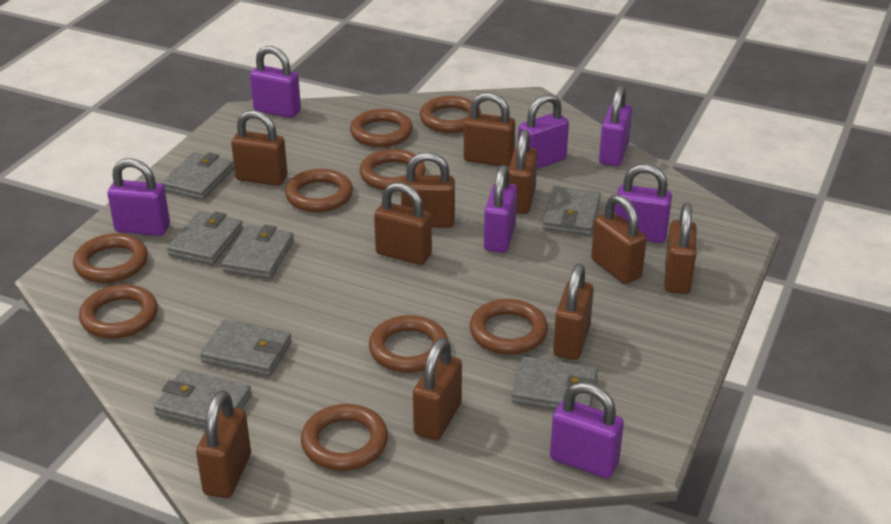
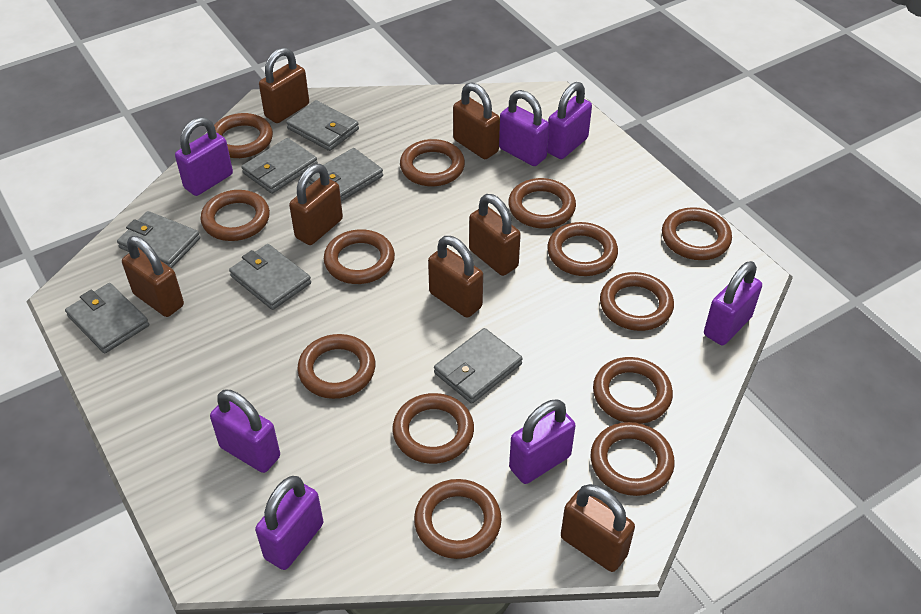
brown padlock: 10 -> 7
brown ring: 9 -> 13

